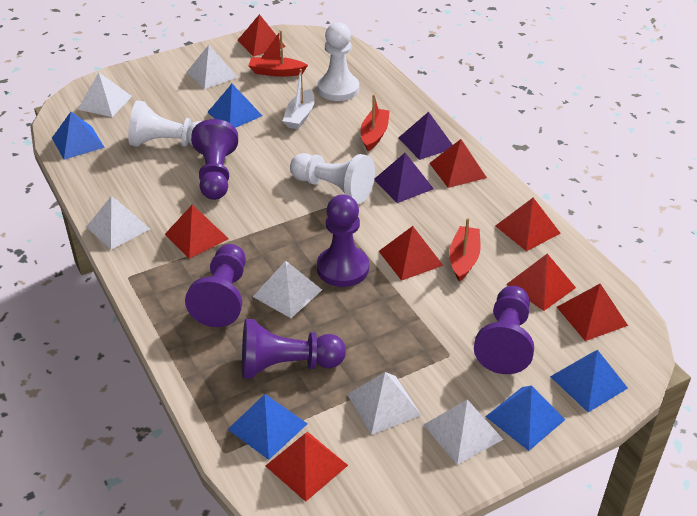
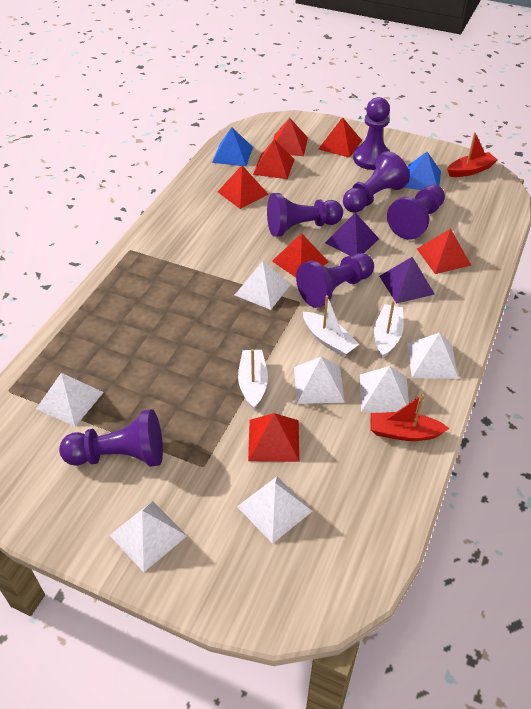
blue pyramid: 5 -> 2
purple pawn: 5 -> 6
red boat: 3 -> 2
red pyramid: 8 -> 7
white boat: 1 -> 3
white pawn: 3 -> 0
white pyramid: 6 -> 7

